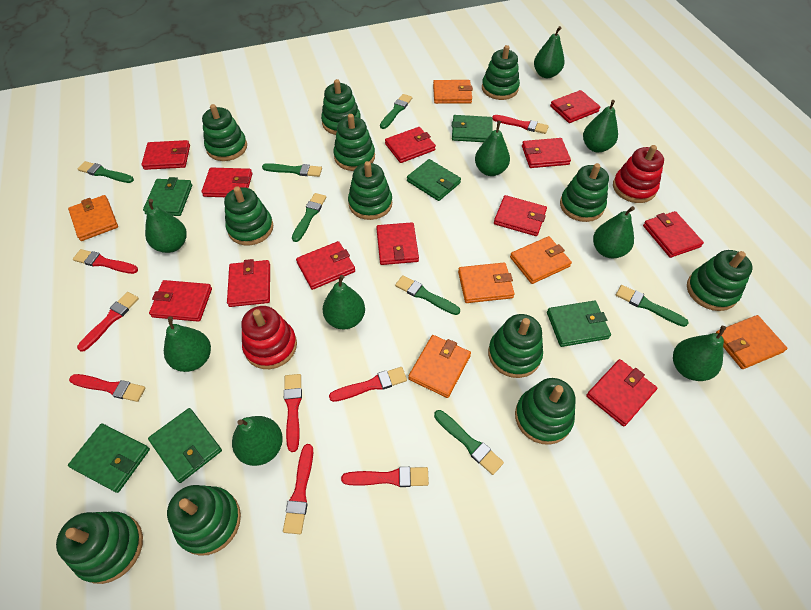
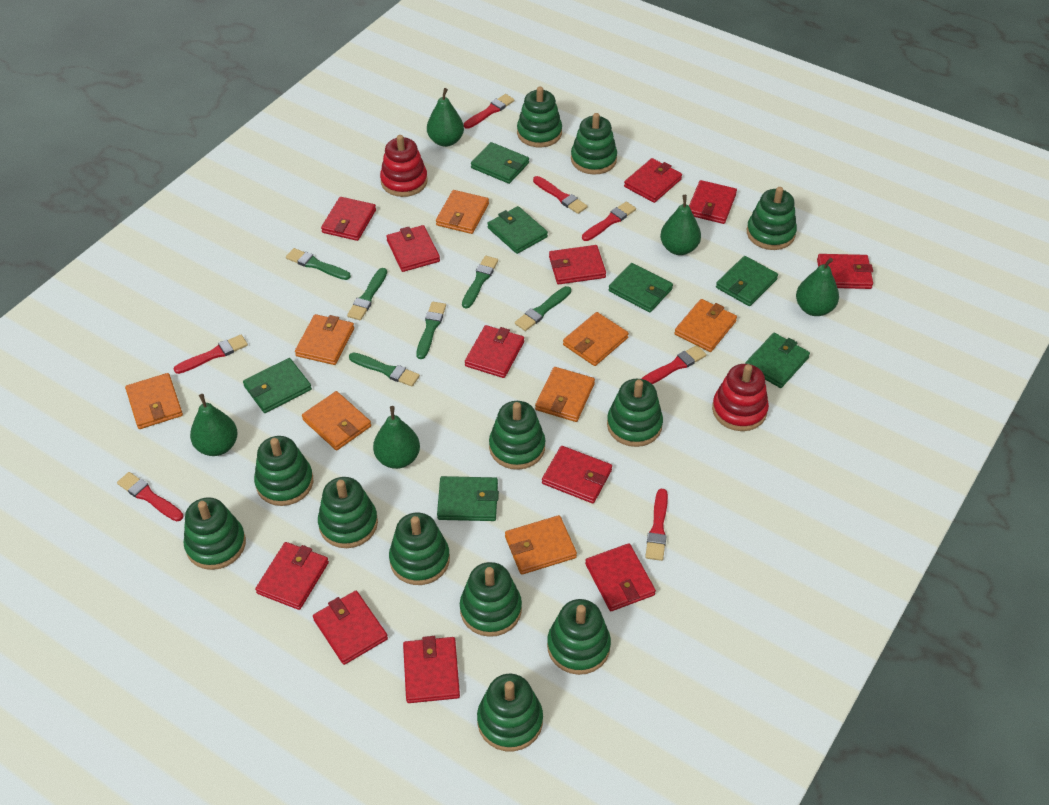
green brush: 7 -> 6
green pear: 9 -> 5
green wallet: 6 -> 7
orange wallet: 6 -> 8
red brush: 8 -> 7

